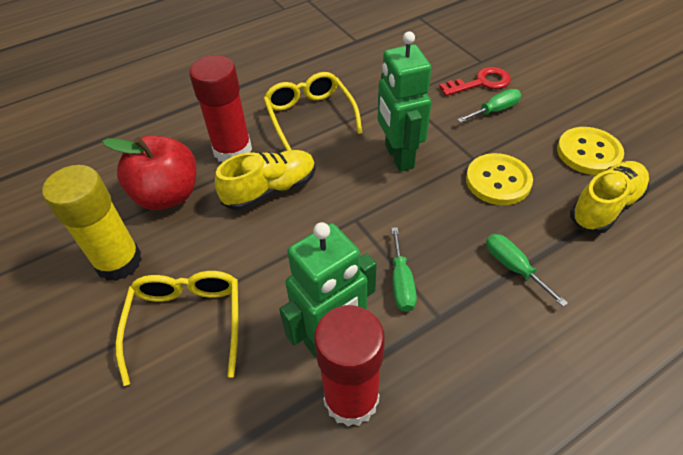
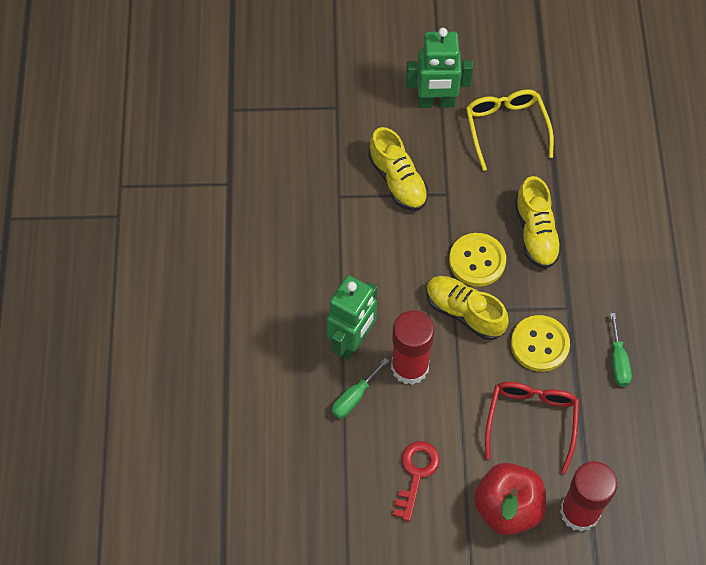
green screwdriver: 3 -> 2
red glasses: 0 -> 1
yellow glasses: 2 -> 1
yellow glue stick: 1 -> 0
yellow shoe: 2 -> 3

